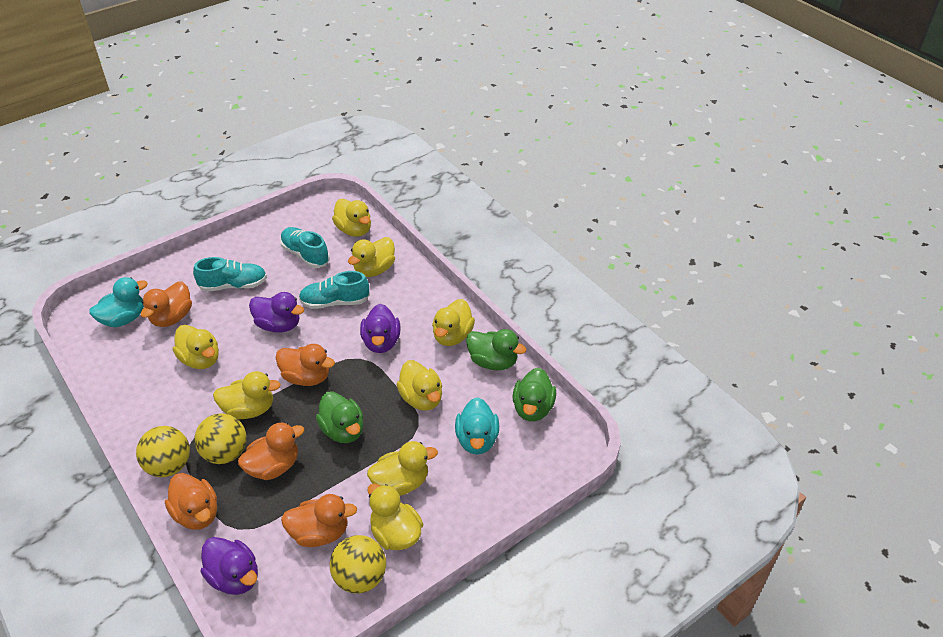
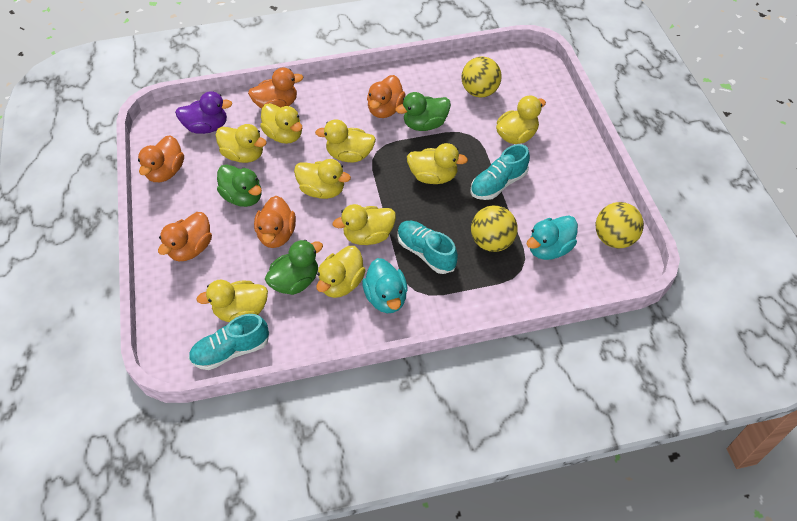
purple duck: 3 -> 1
yellow duck: 8 -> 9

